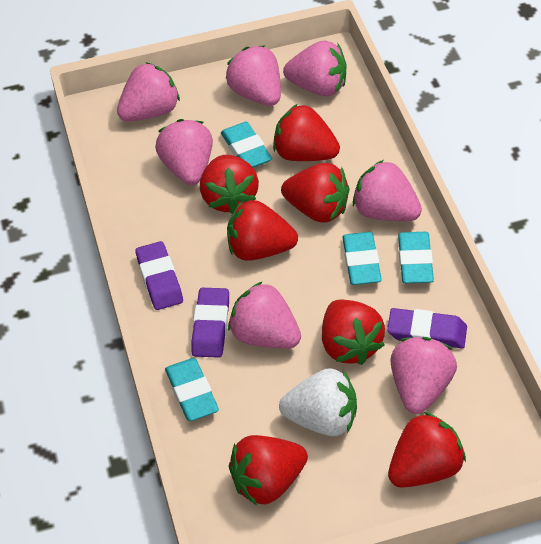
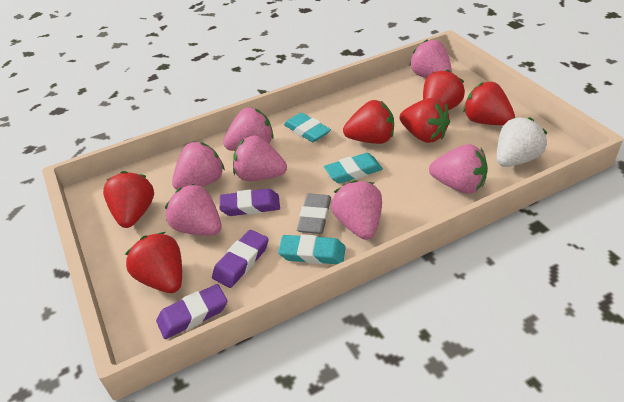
grey eraser: 0 -> 1
red strawberry: 7 -> 6
turquoise eraser: 4 -> 3

